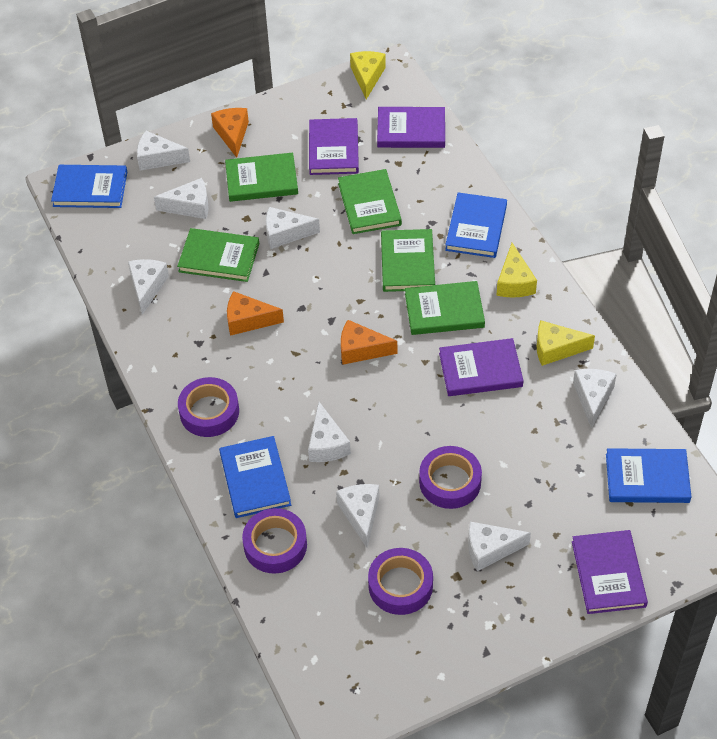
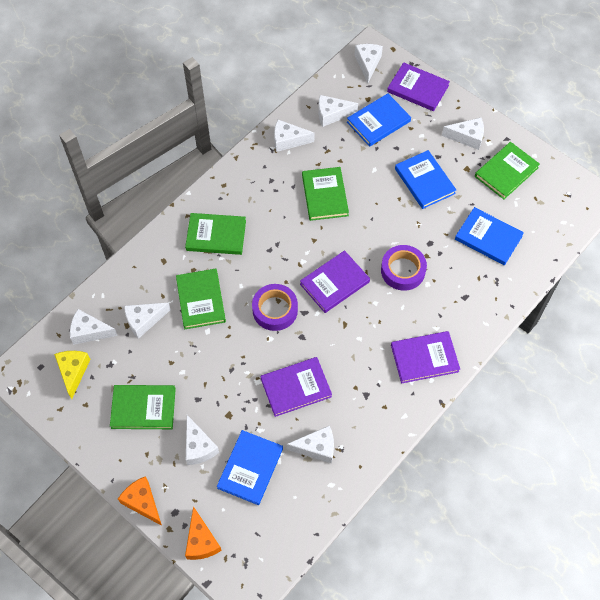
orange cheese: 3 -> 2
purple tape: 4 -> 2
yellow cheese: 3 -> 1

